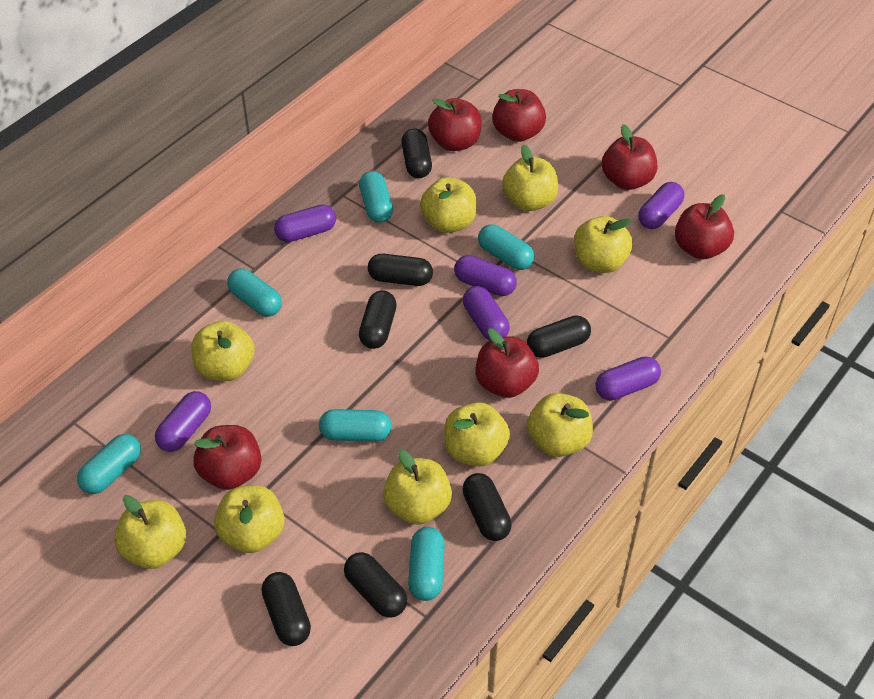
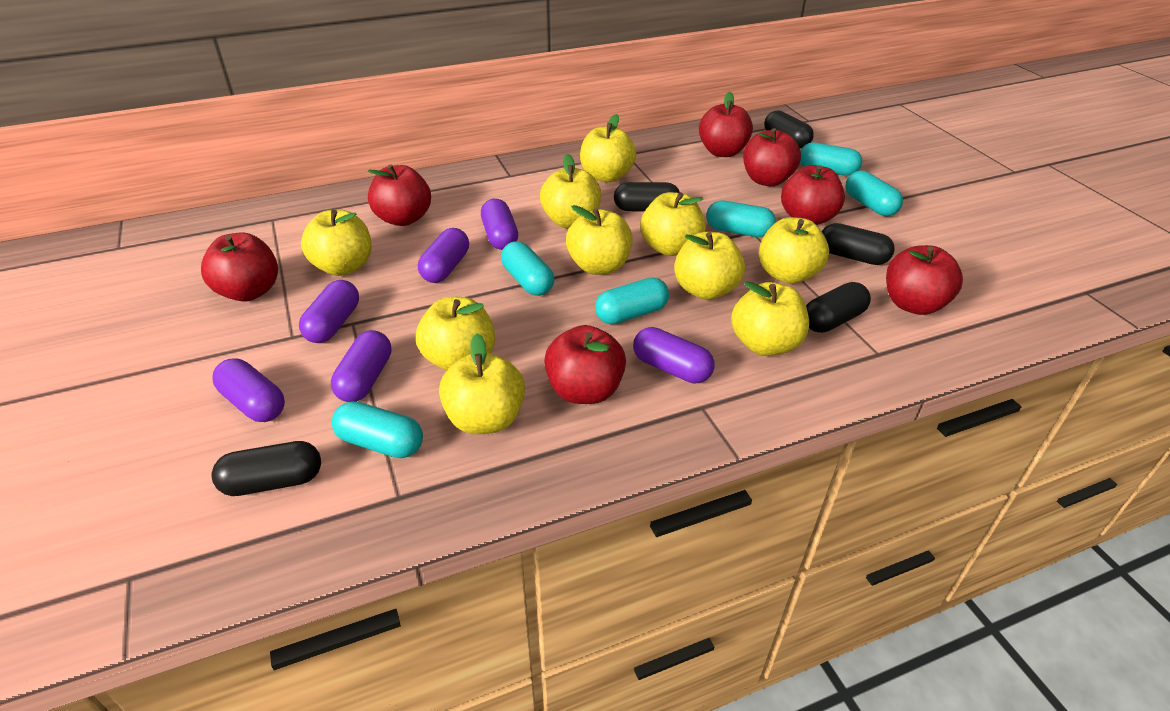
black capsule: 7 -> 5
red apple: 6 -> 7
yellow apple: 9 -> 10

